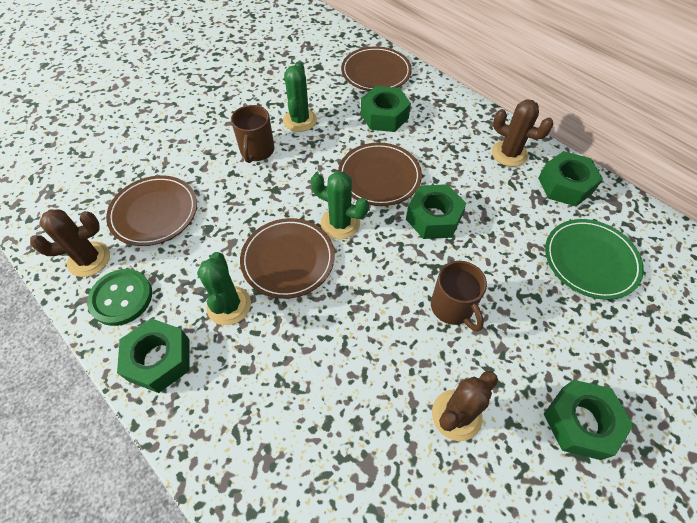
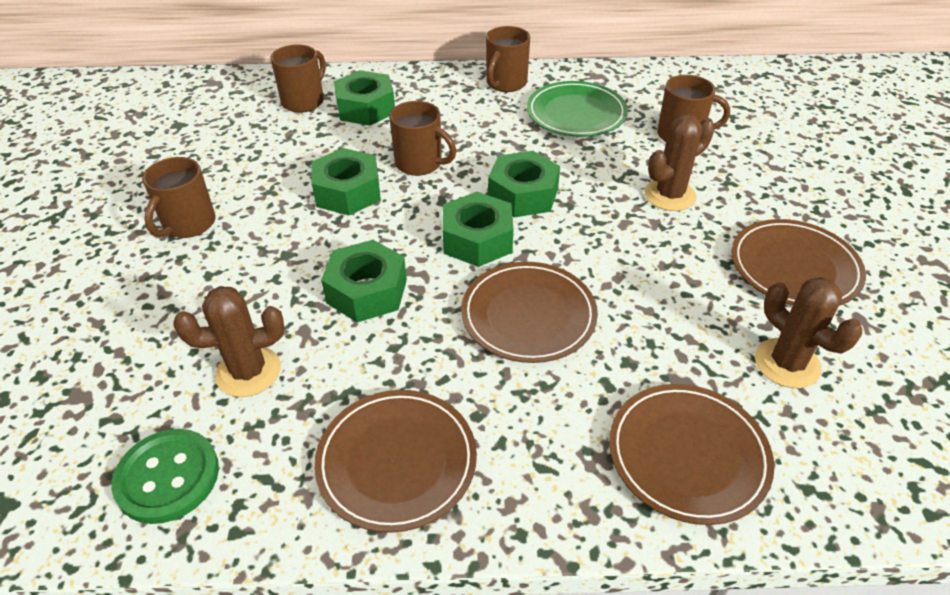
brown mug: 2 -> 5
green cactus: 3 -> 0

